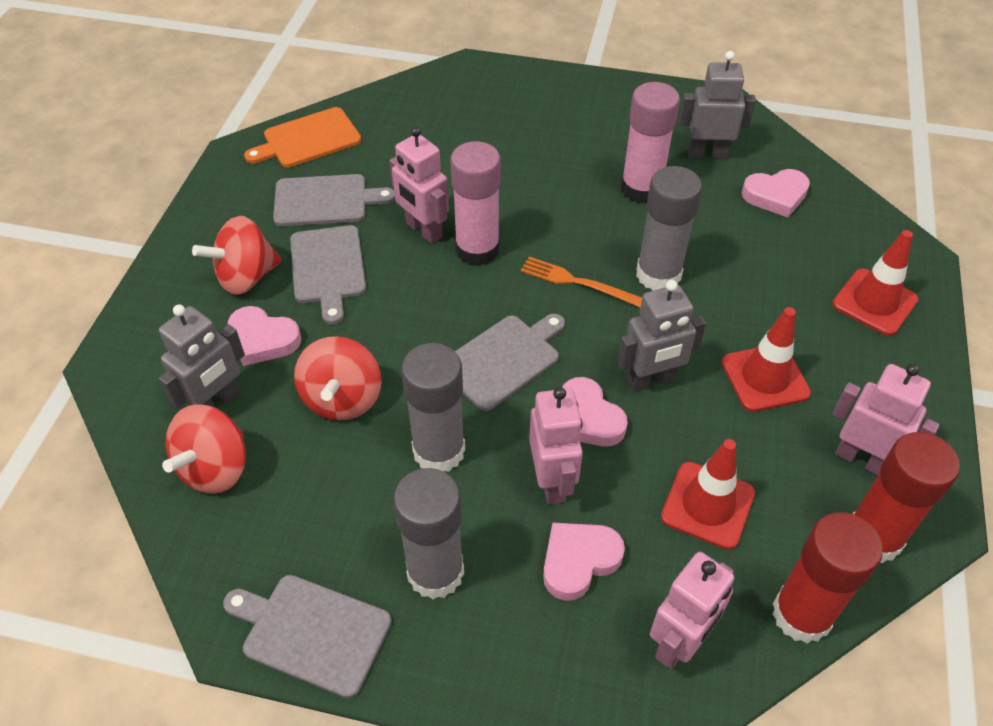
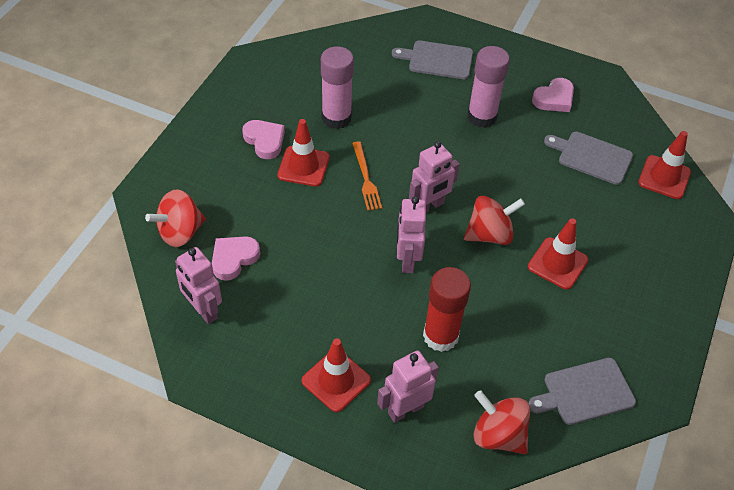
grey cutting board: 4 -> 3
grey glue stick: 3 -> 0
grey robot: 3 -> 0
orange cutting board: 1 -> 0
pink heart: 4 -> 3
red glue stick: 2 -> 1
red traffic cone: 3 -> 4

